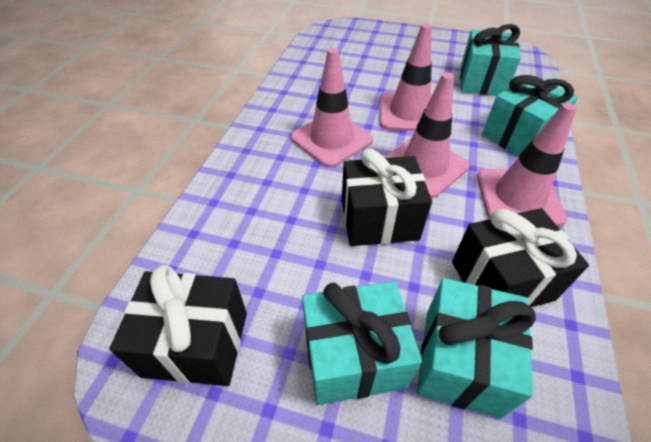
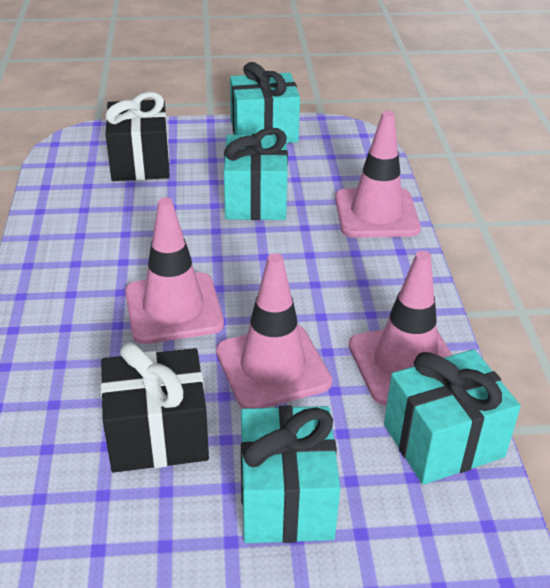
black gift: 3 -> 2

